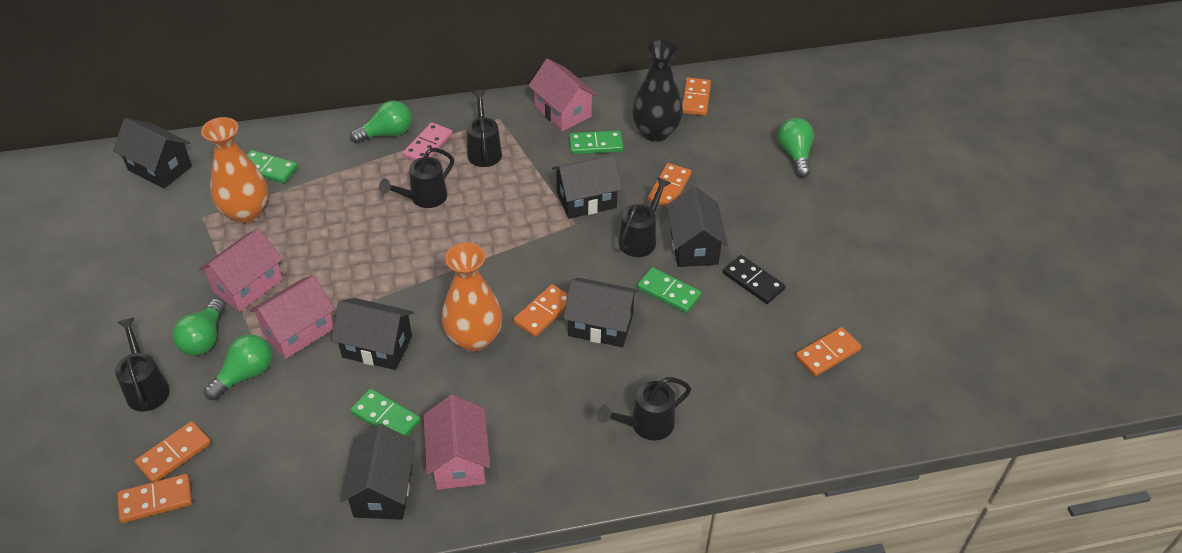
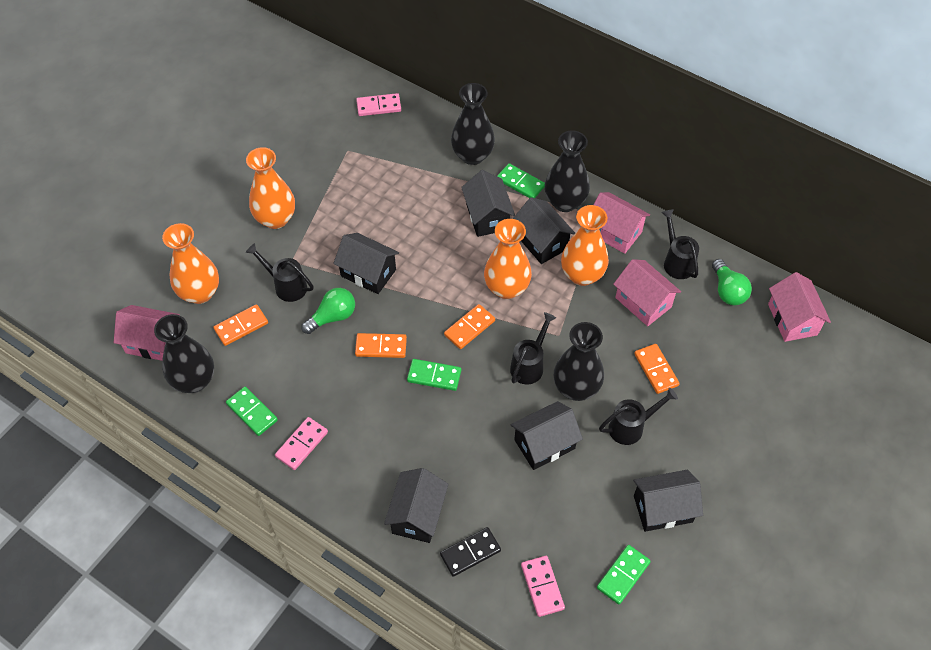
black vase: 1 -> 4
black watering can: 5 -> 4
green light bulb: 4 -> 2
orange domino: 6 -> 4
orange vase: 2 -> 4
pink domino: 1 -> 3

